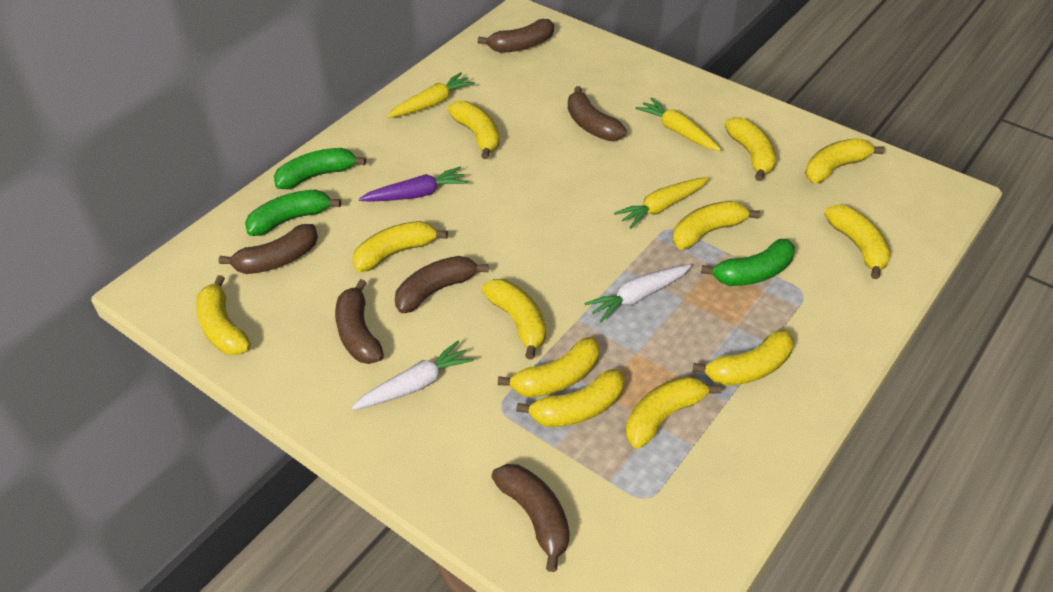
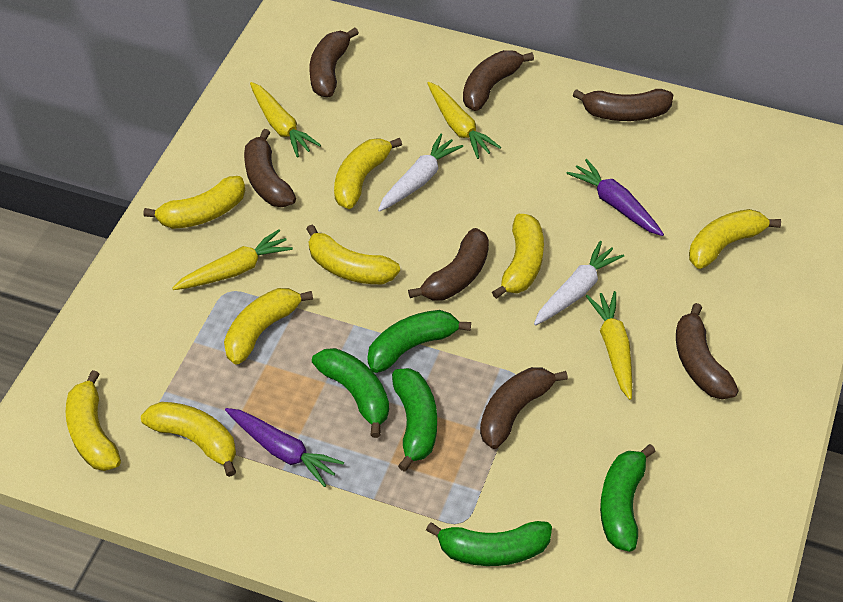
brown banana: 6 -> 7
green banana: 3 -> 5
purple carrot: 1 -> 2
yellow banana: 12 -> 8
yellow carrot: 3 -> 4

